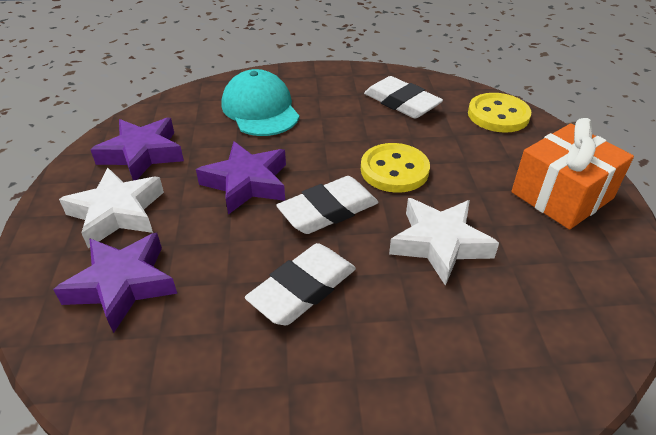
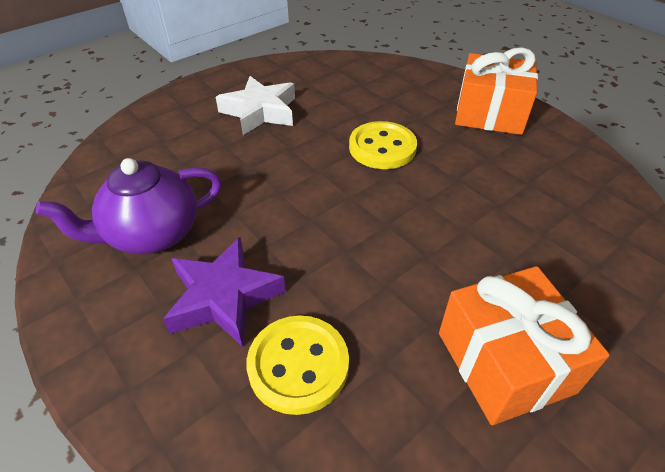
orange gift: 1 -> 2
purple star: 3 -> 1
purple teapot: 0 -> 1
turquoise cap: 1 -> 0
white eraser: 3 -> 0
white star: 2 -> 1

